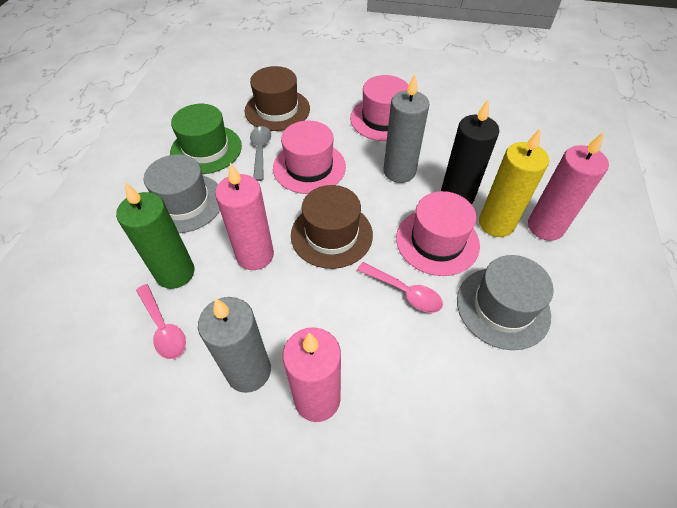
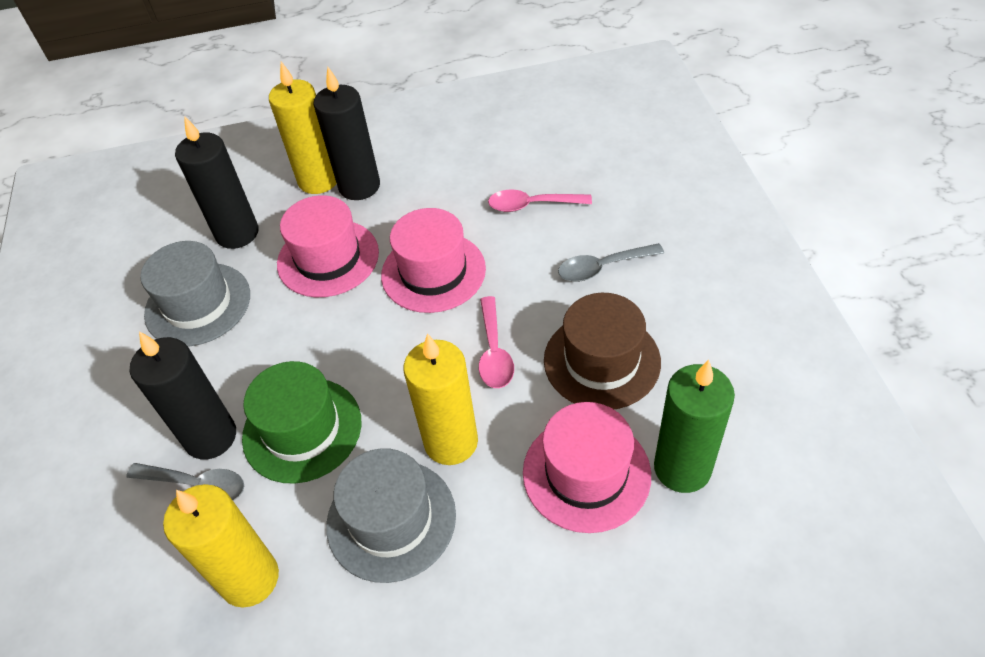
black candle: 1 -> 3
brown hat: 2 -> 1
grey candle: 2 -> 0
grey spoon: 1 -> 2
pink candle: 3 -> 0
yellow candle: 1 -> 3

